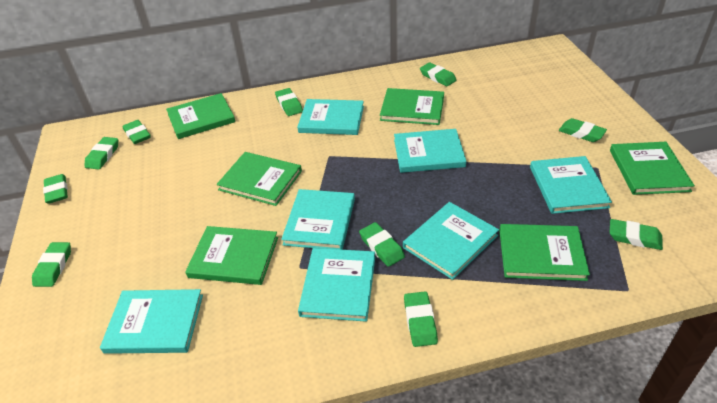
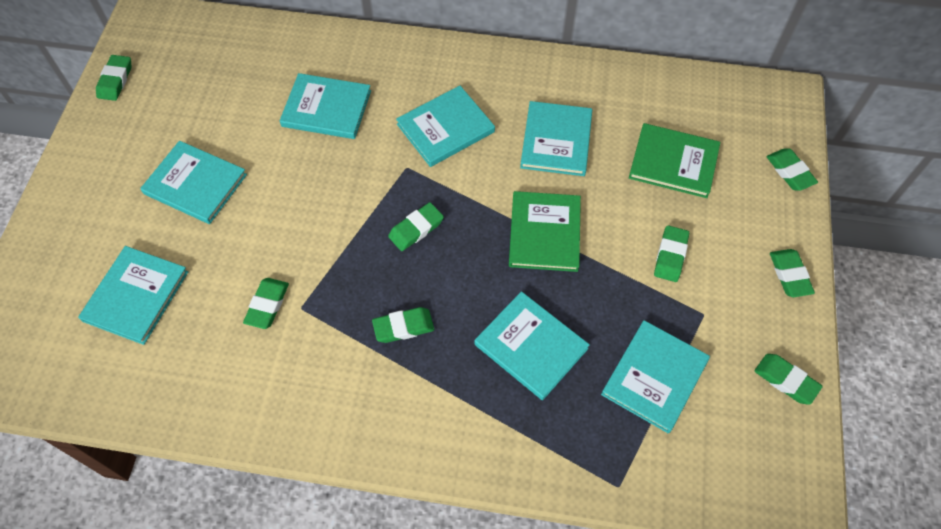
green book: 6 -> 2
green eraser: 10 -> 8

